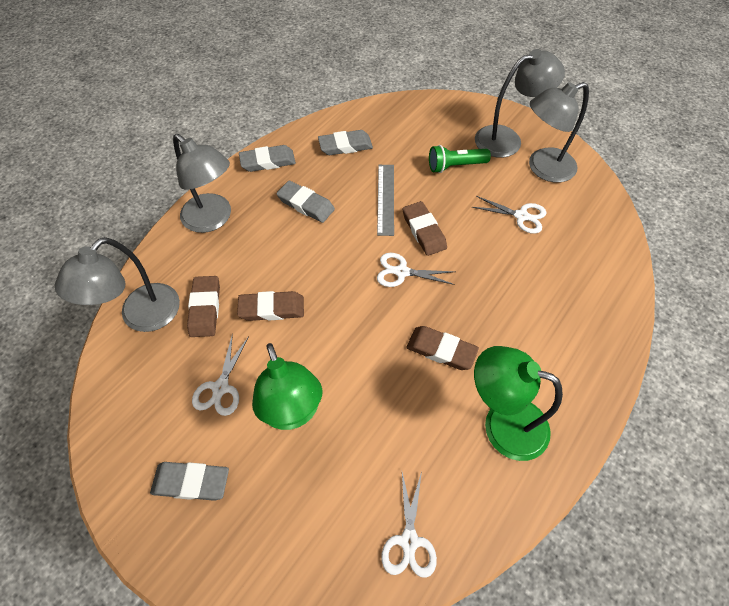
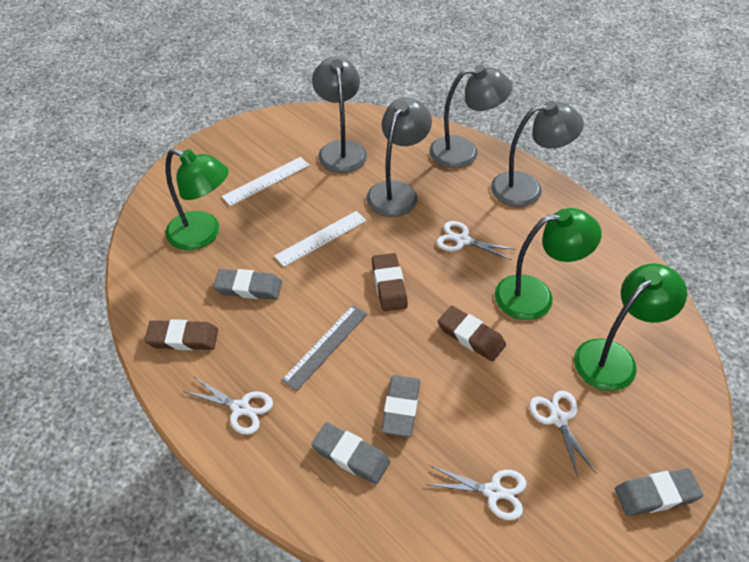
brown eraser: 4 -> 3
green flashlight: 1 -> 0
green lamp: 2 -> 3
white ruler: 0 -> 2

